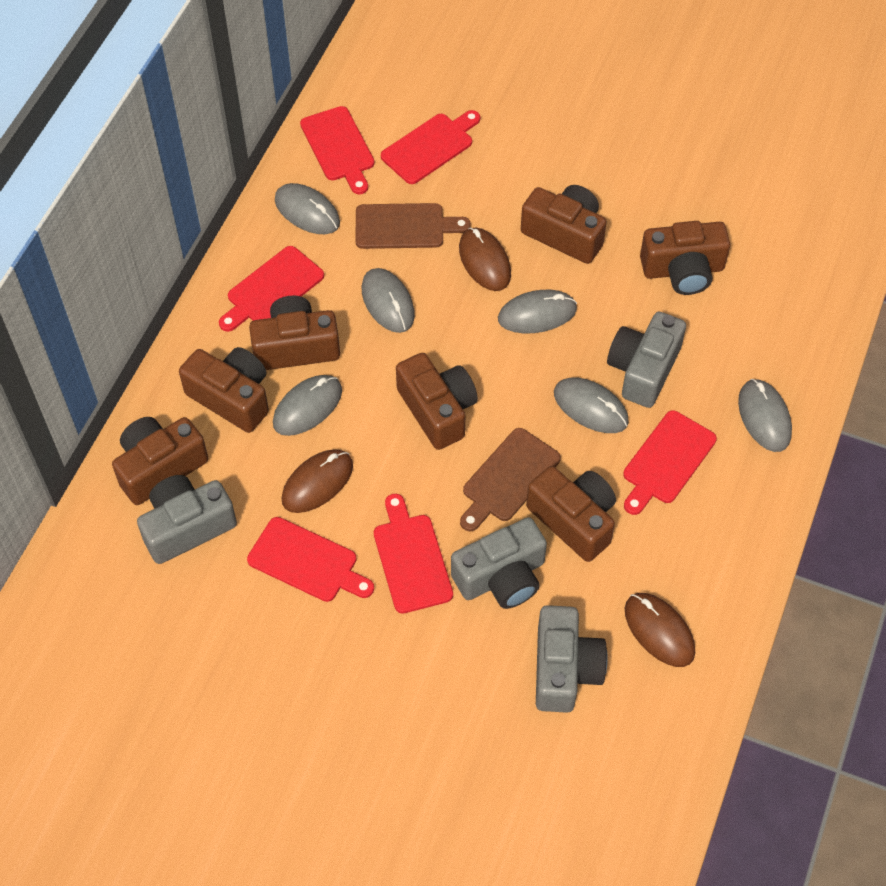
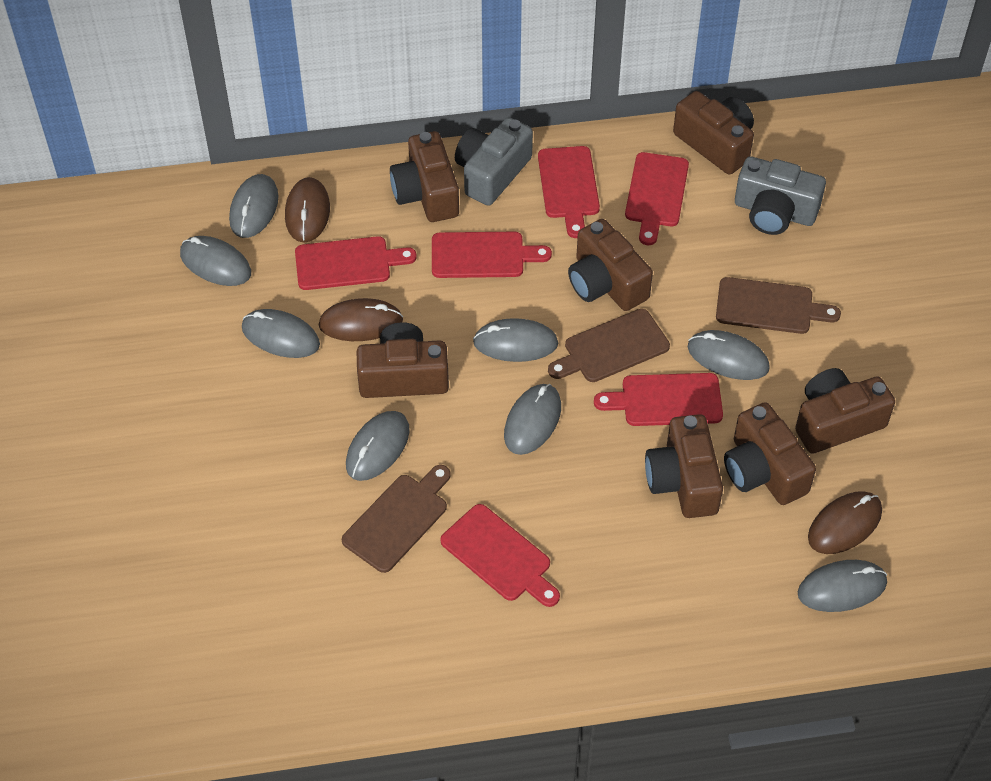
brown cutting board: 2 -> 3
grey camera: 4 -> 2
grey mouse: 6 -> 8

